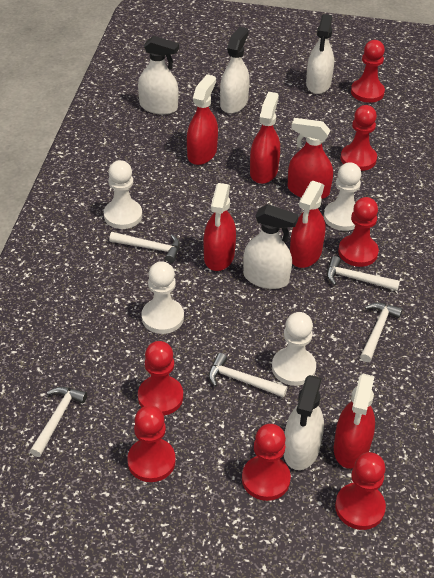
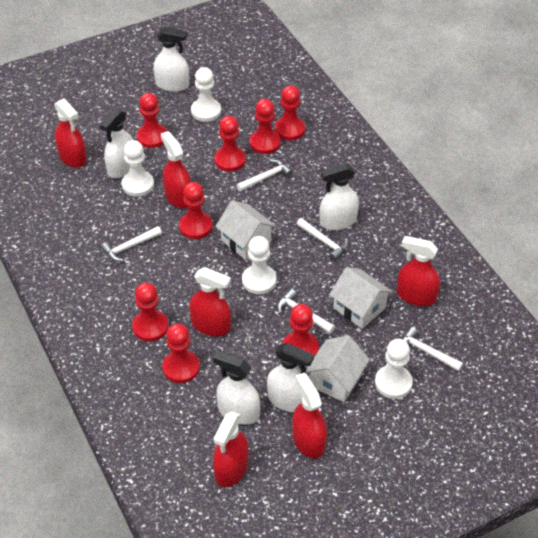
red pawn: 7 -> 8
white house: 0 -> 3

